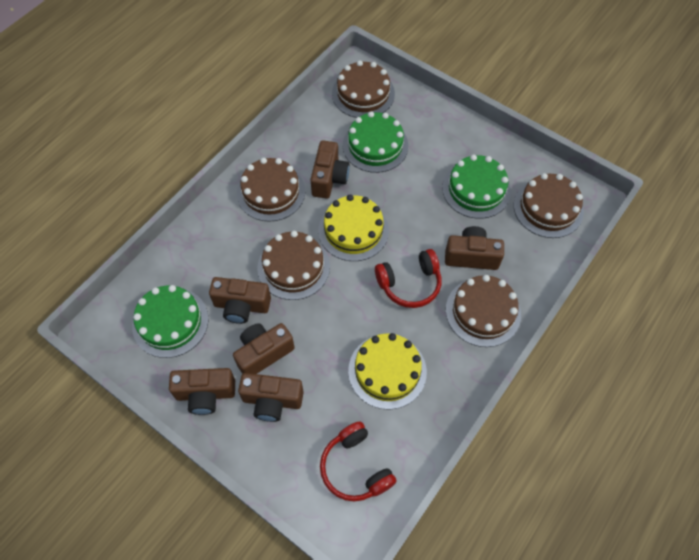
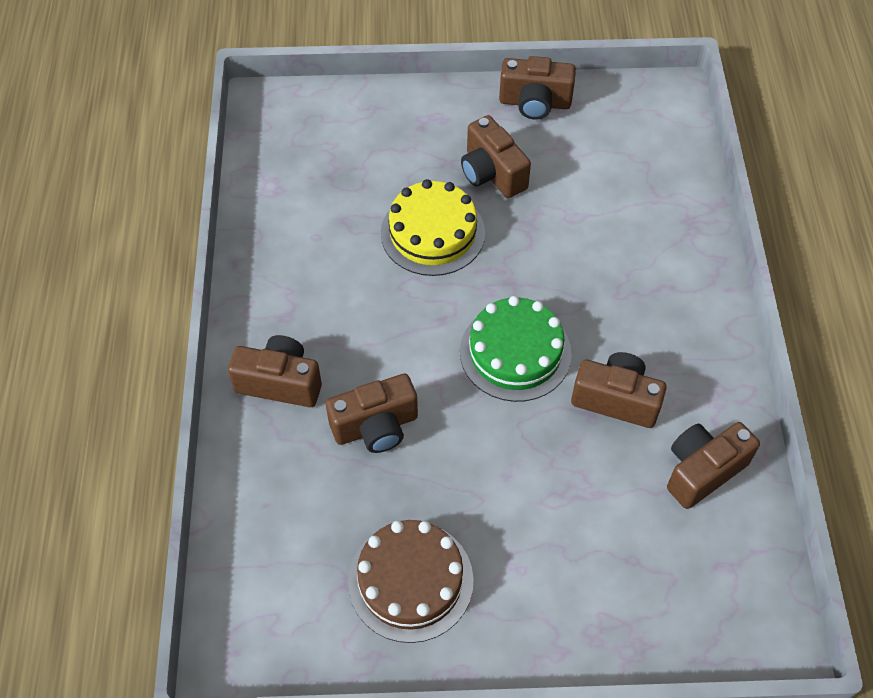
brown cake: 5 -> 1
green cake: 3 -> 1
red headphones: 2 -> 0
yellow cake: 2 -> 1

